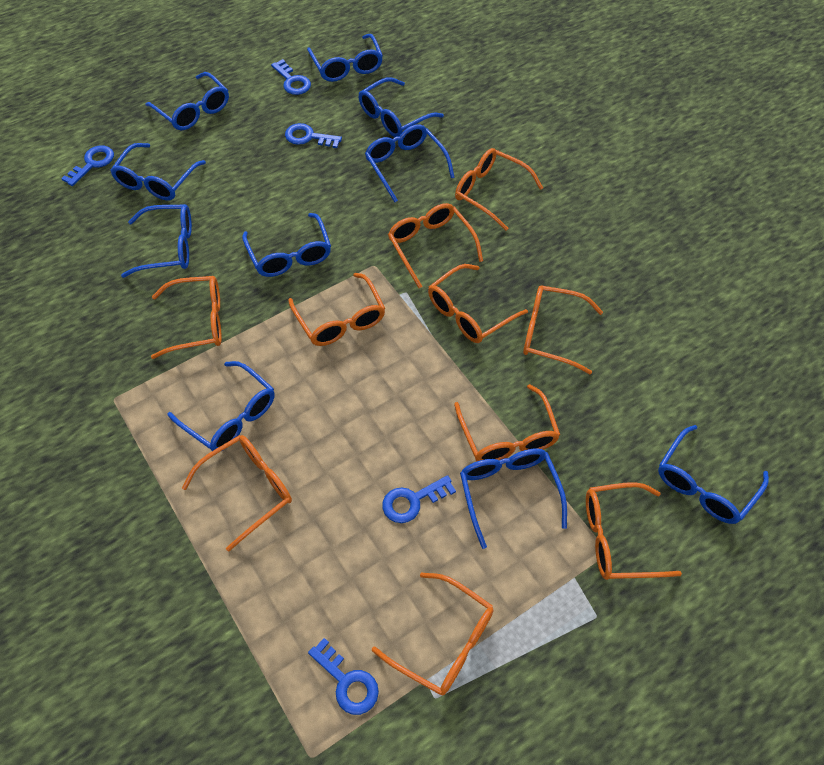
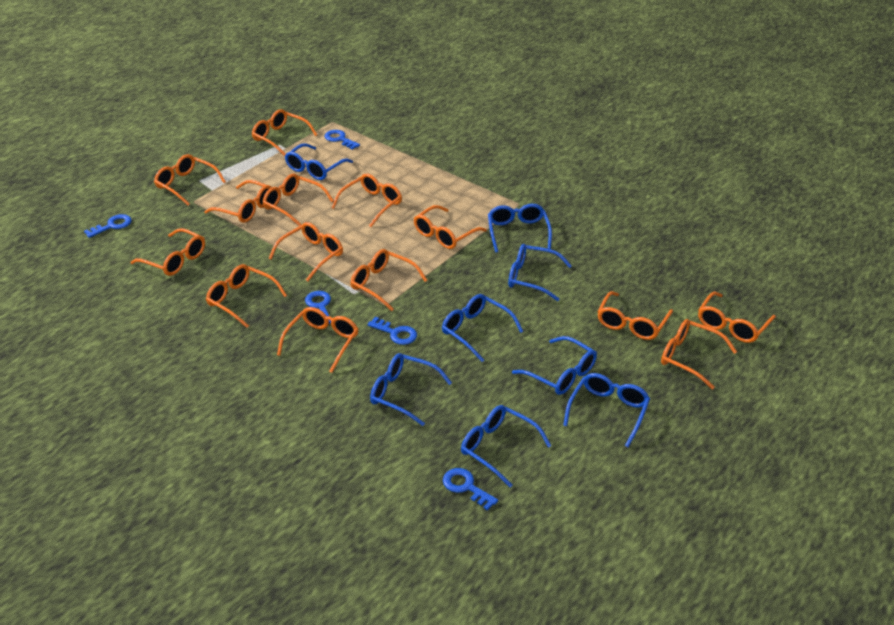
blue glasses: 10 -> 8
orange glasses: 10 -> 14

